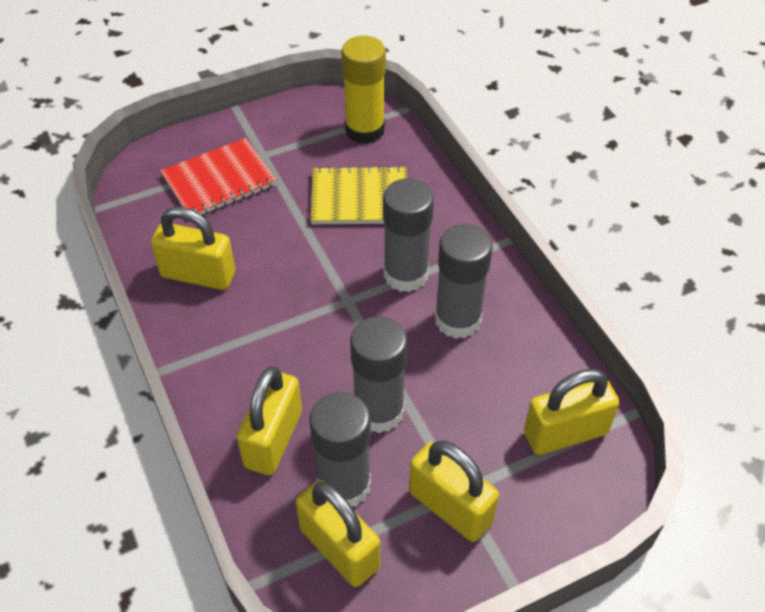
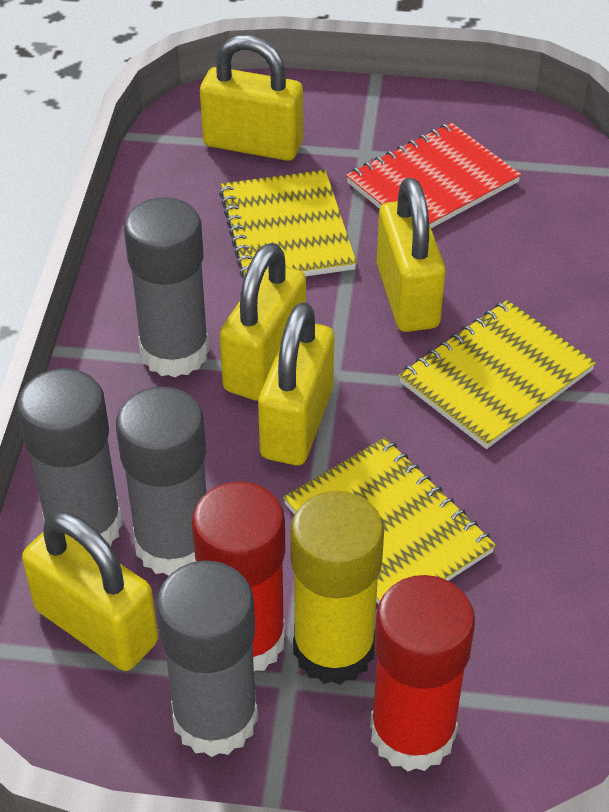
red glue stick: 0 -> 2
yellow notebook: 1 -> 3

